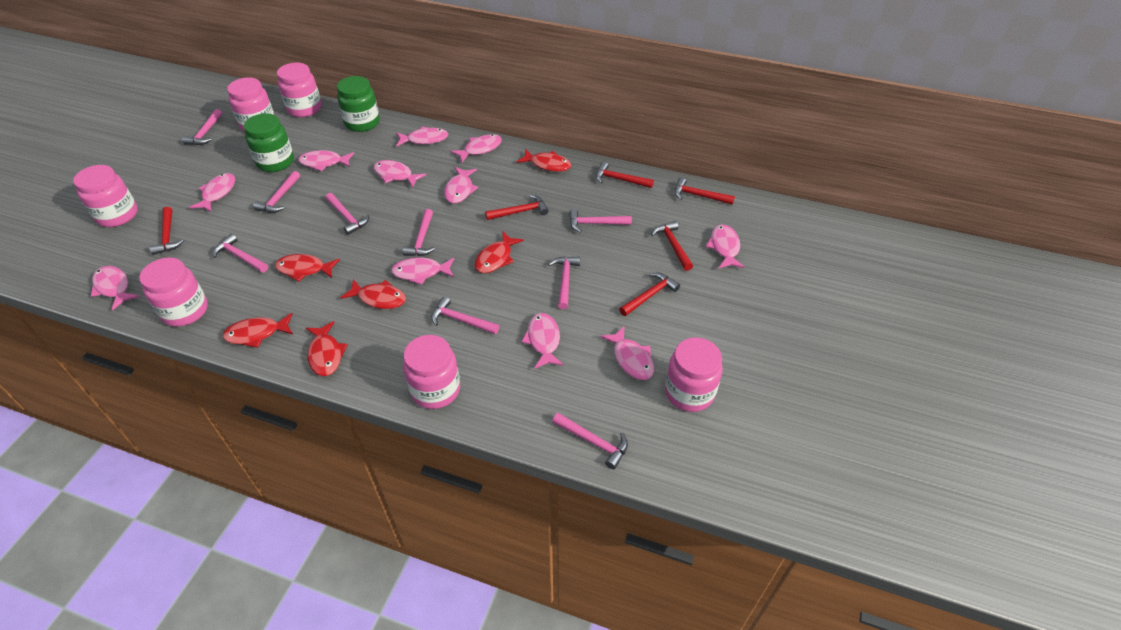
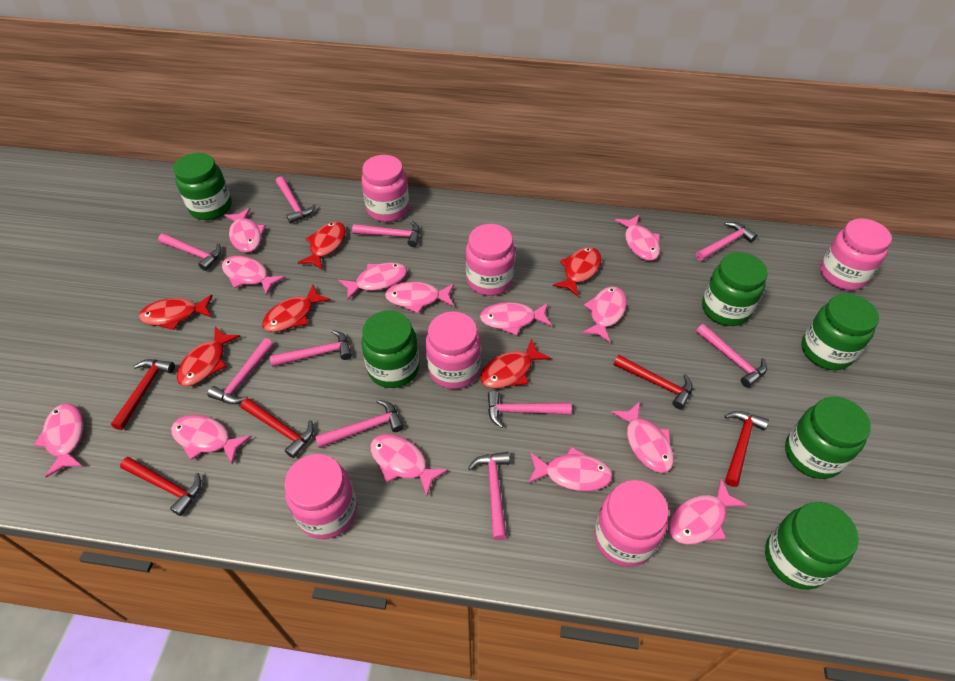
green jar: 2 -> 6
pink fish: 11 -> 13
pink hammer: 9 -> 10
red hammer: 6 -> 5

